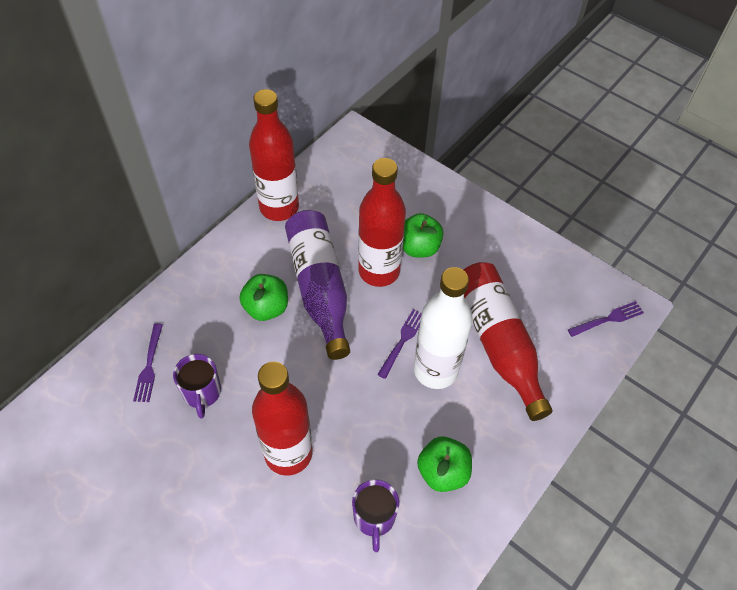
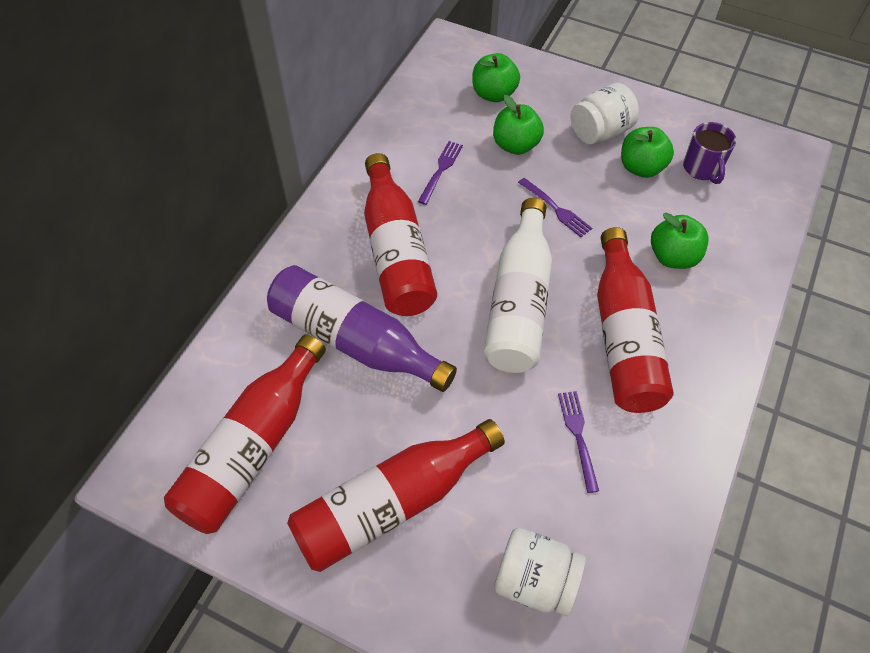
green apple: 3 -> 4
purple mug: 2 -> 1
white jar: 0 -> 2

